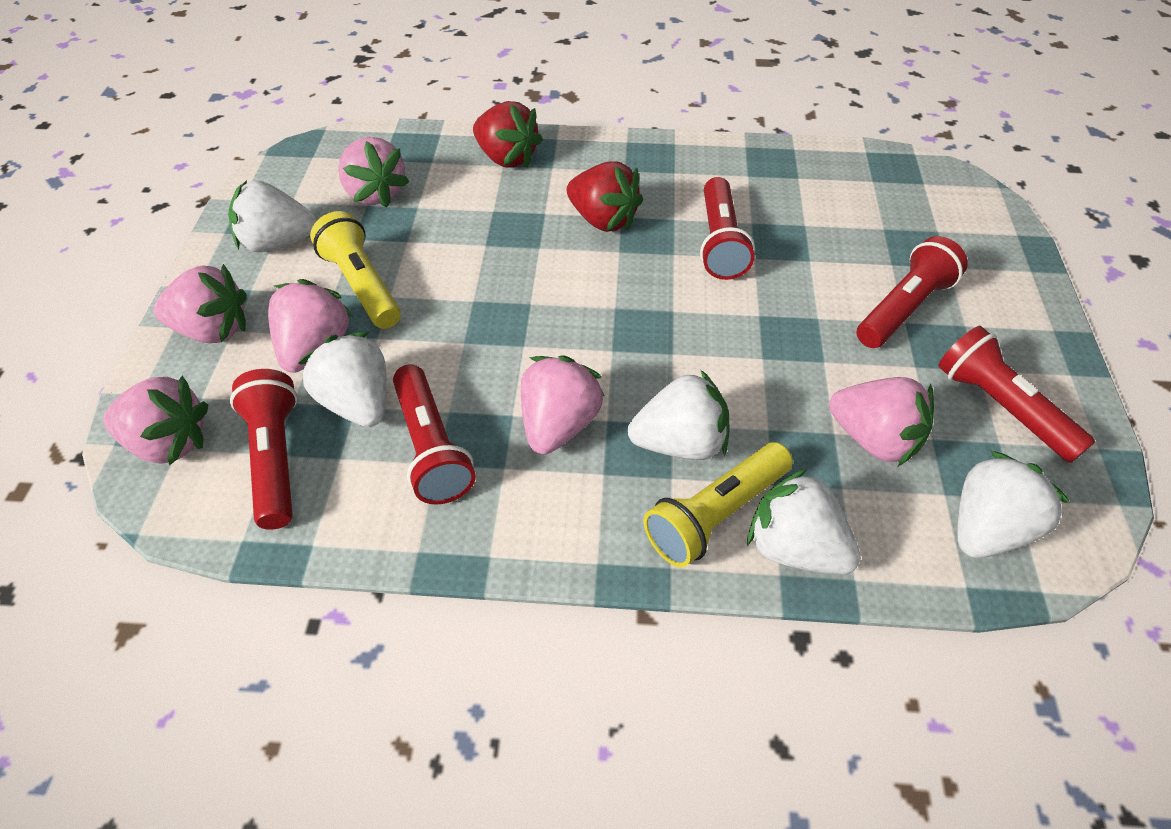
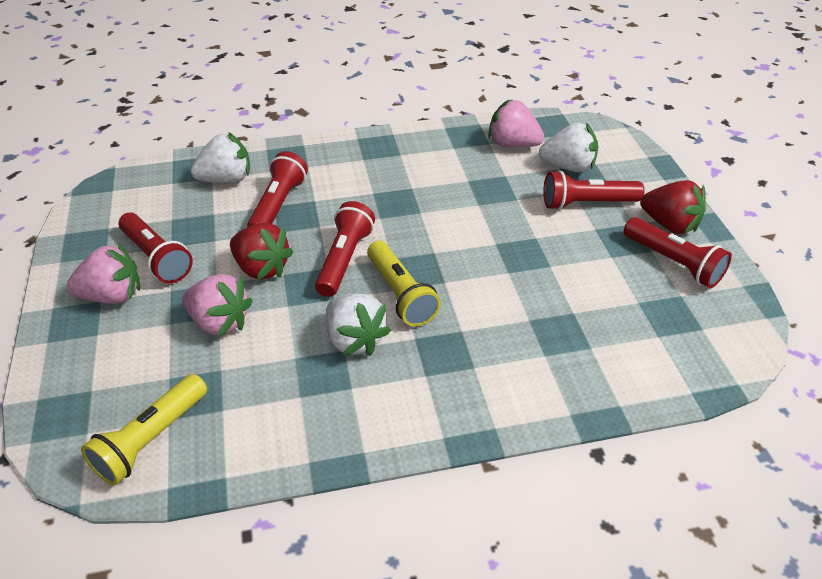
pink strawberry: 6 -> 3
white strawberry: 5 -> 3

